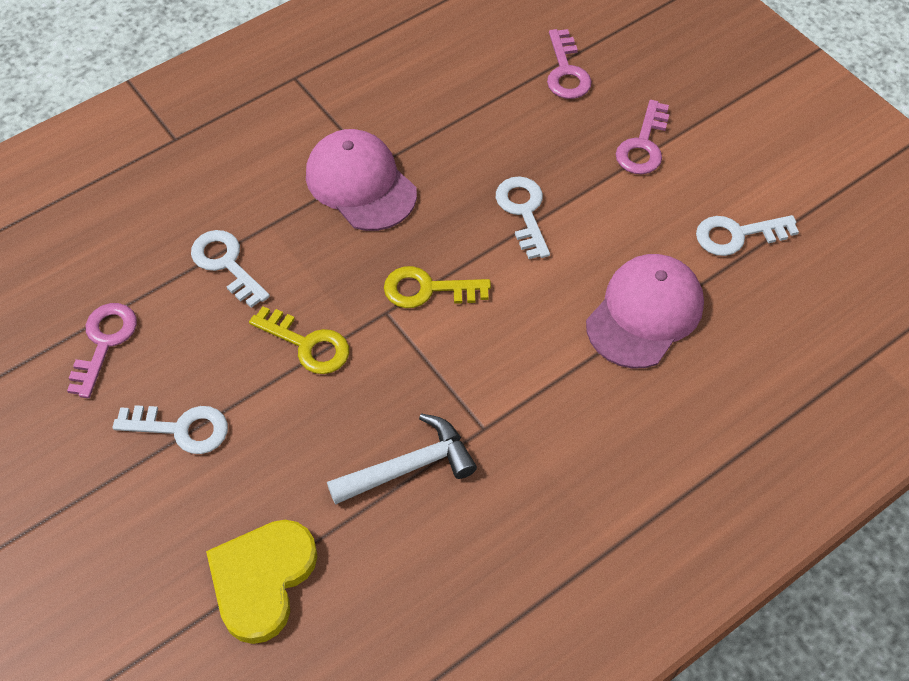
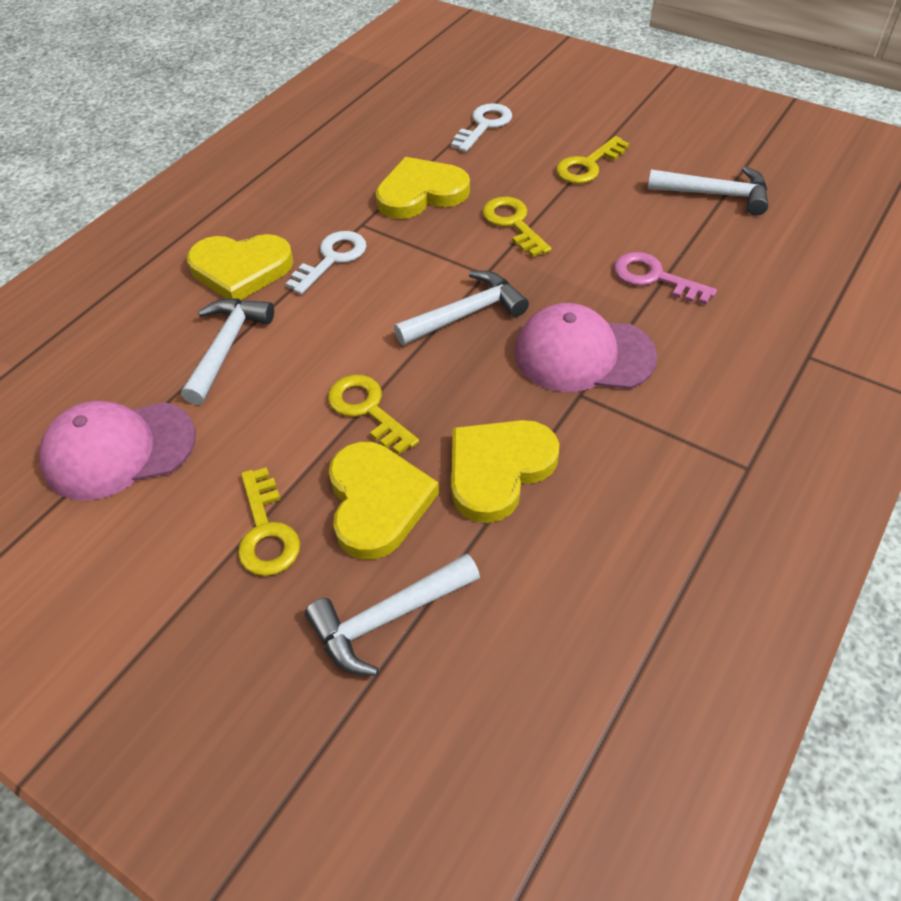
pink key: 3 -> 1
white hammer: 1 -> 4
white key: 4 -> 2
yellow heart: 1 -> 4
yellow key: 2 -> 4

